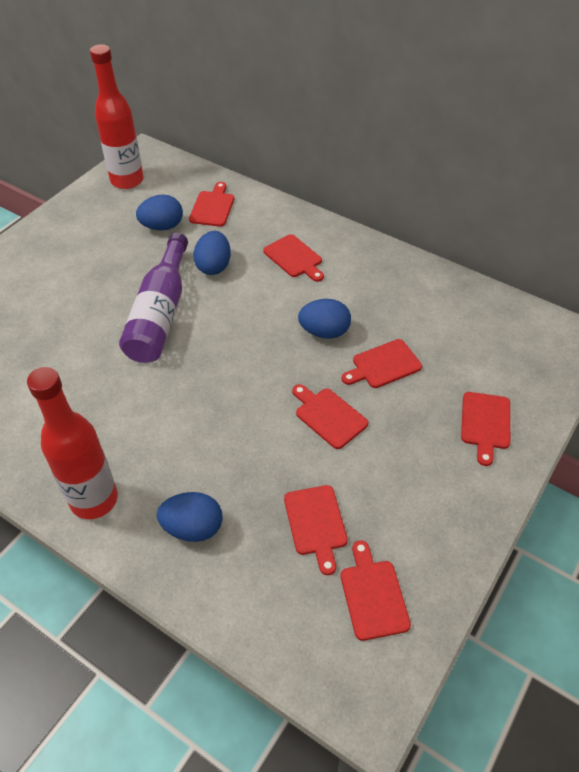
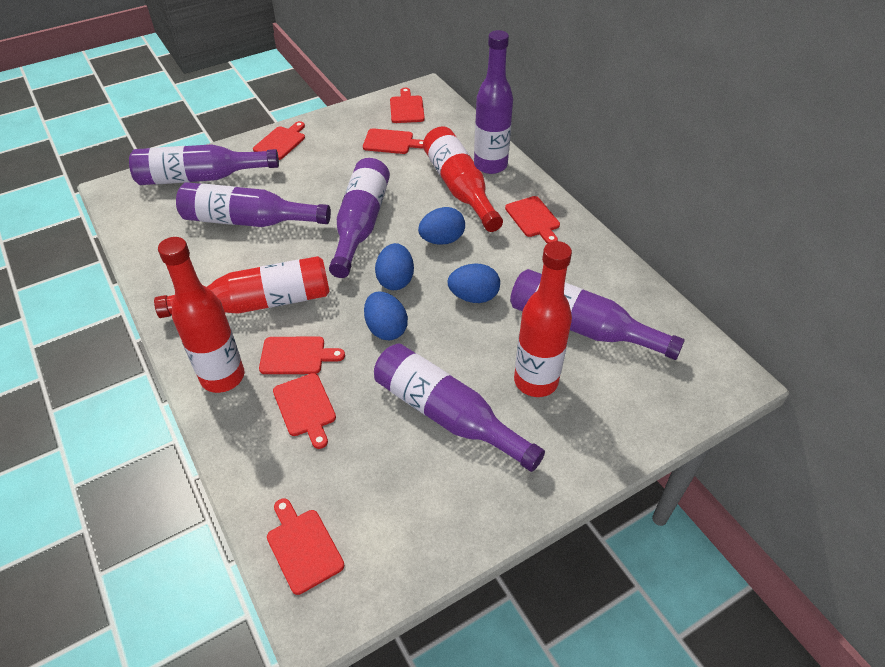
purple bottle: 1 -> 6
red bottle: 2 -> 4

